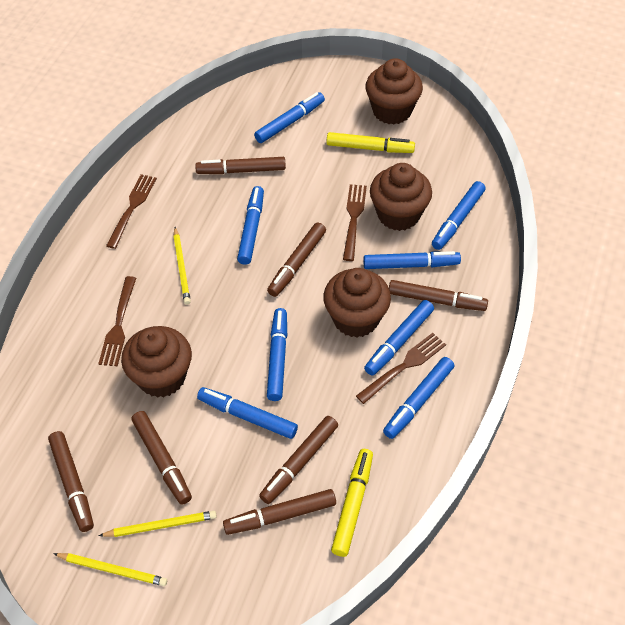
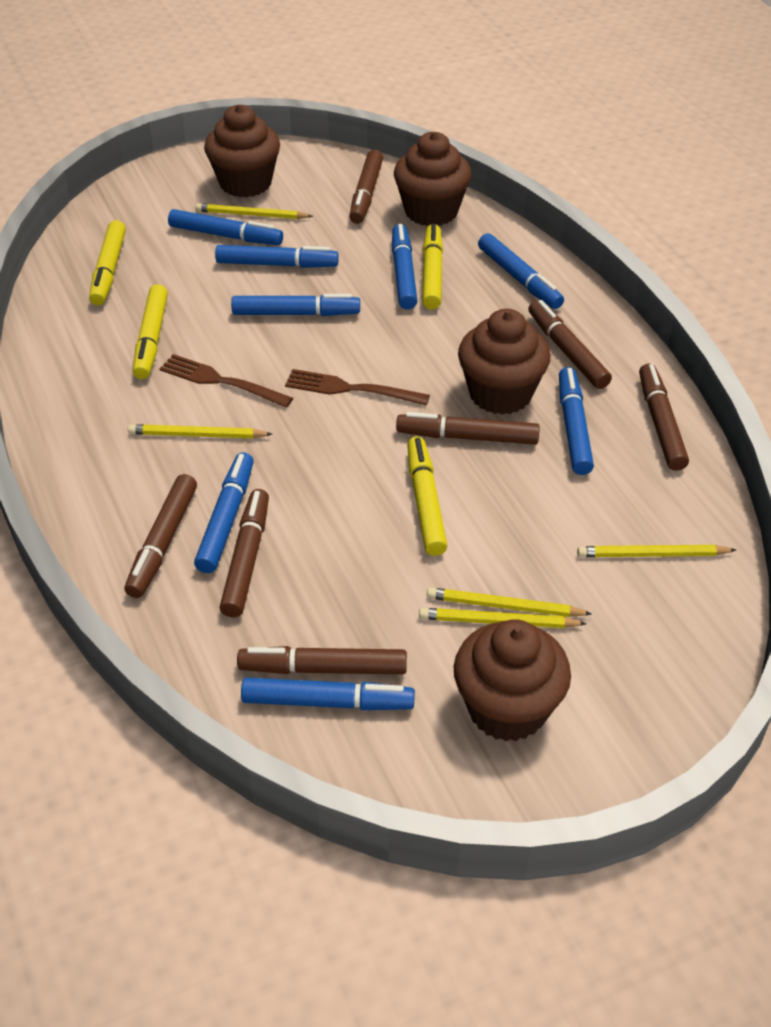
brown fork: 4 -> 2
yellow marker: 2 -> 4
yellow pencil: 3 -> 5

